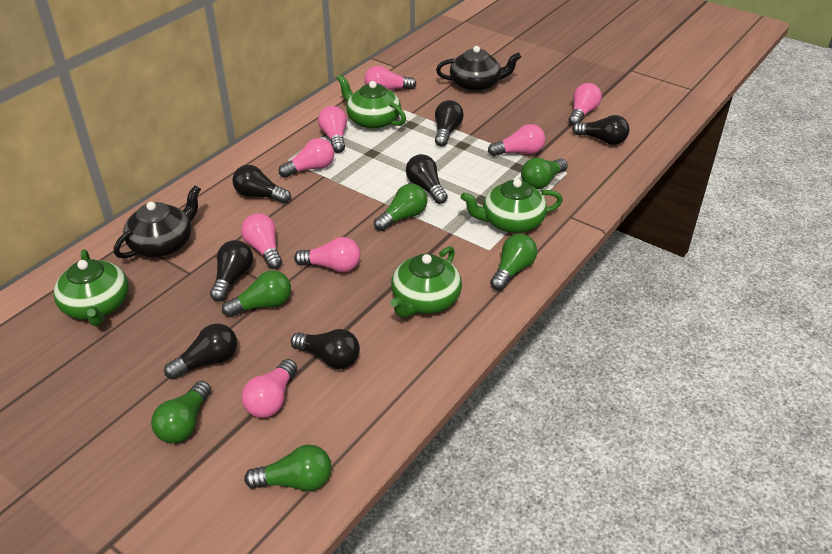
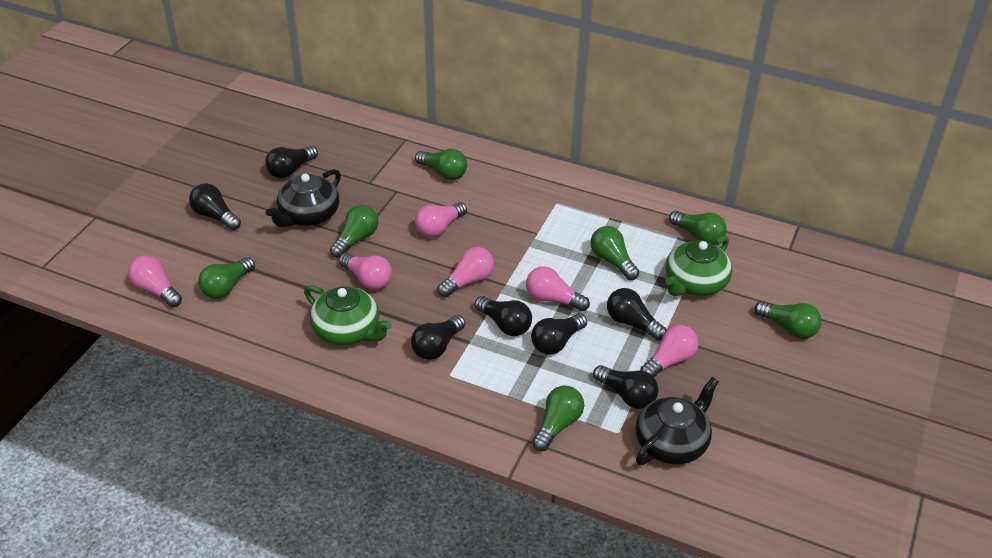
green light bulb: 6 -> 7
green teapot: 4 -> 2
pink light bulb: 8 -> 6

